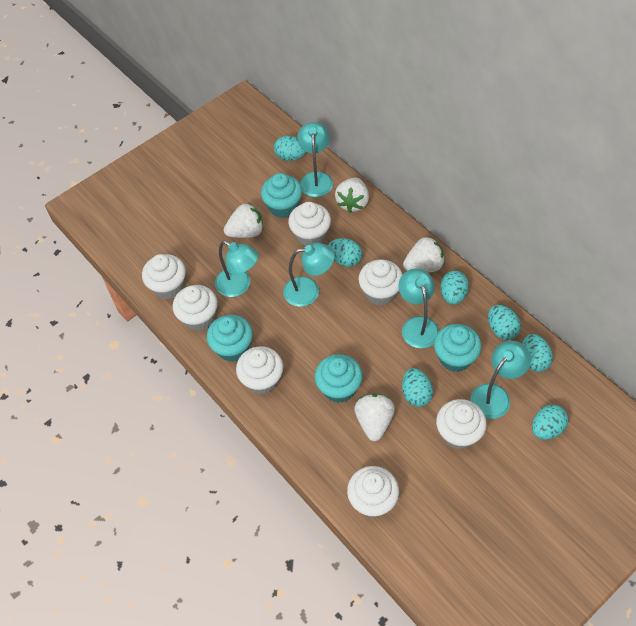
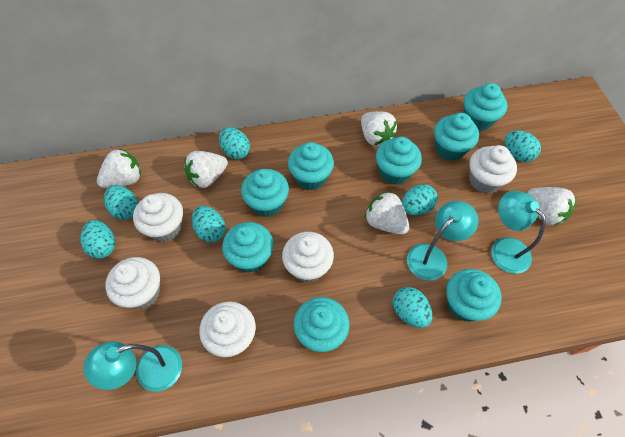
turquoise cupcake: 4 -> 8
turquoise lamp: 5 -> 3
white cupcake: 7 -> 5
white strawberry: 4 -> 5

